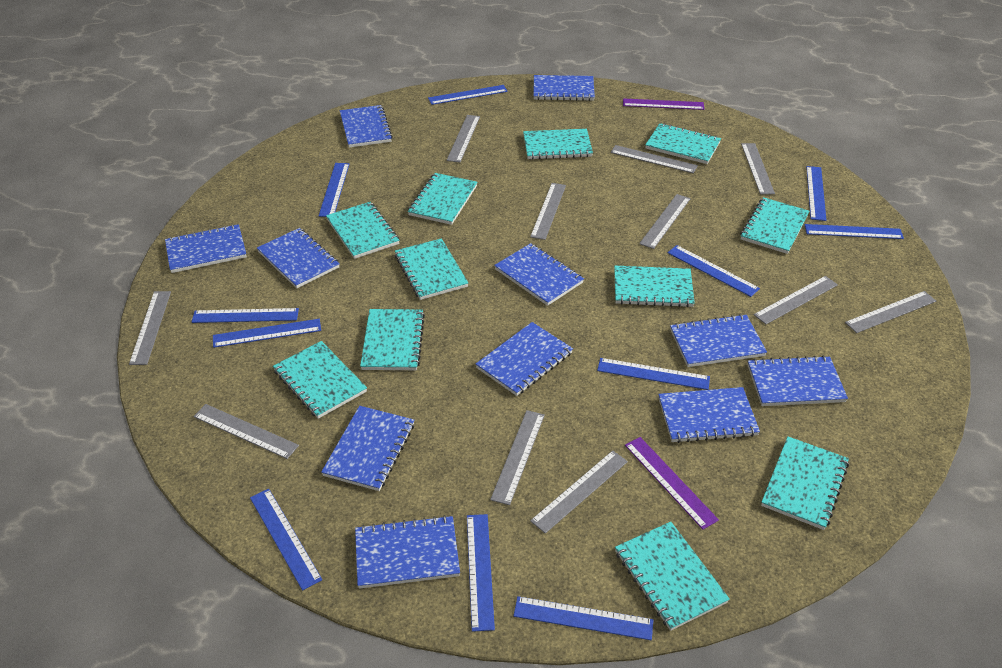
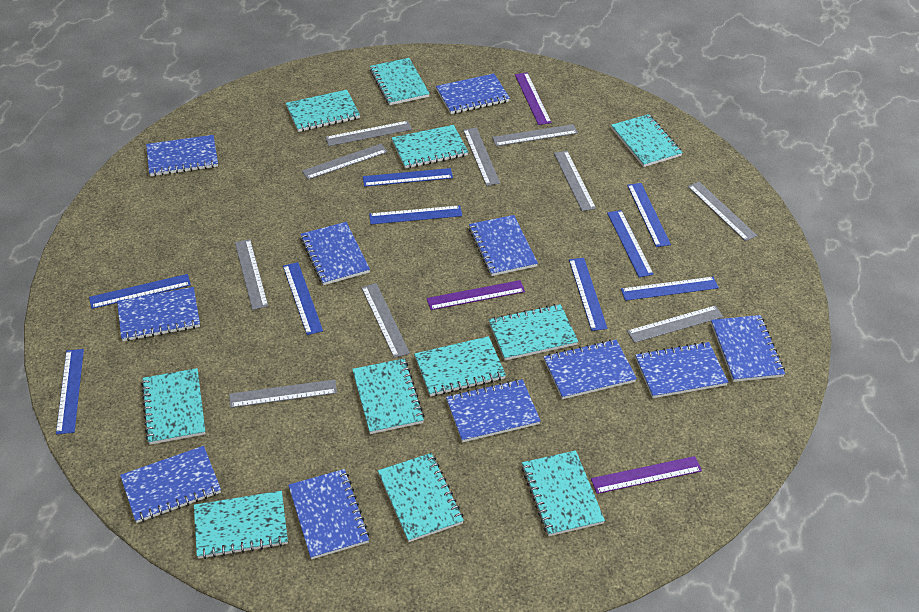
blue ruler: 11 -> 9
grey ruler: 11 -> 10
purple ruler: 2 -> 3

